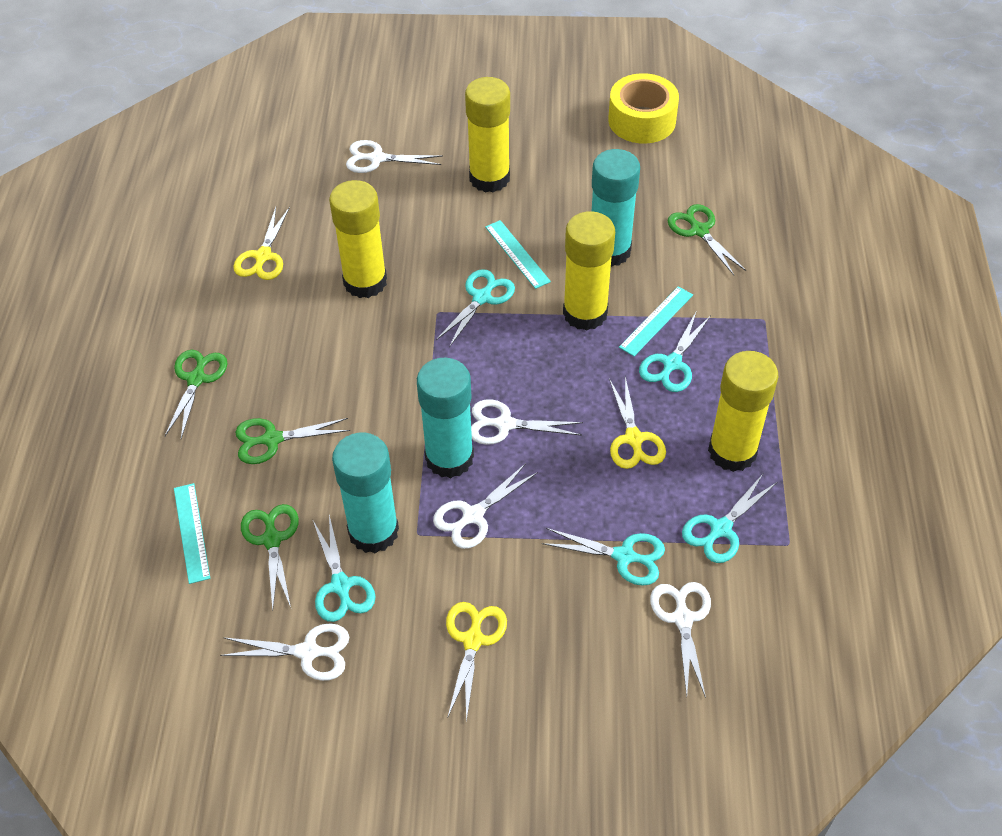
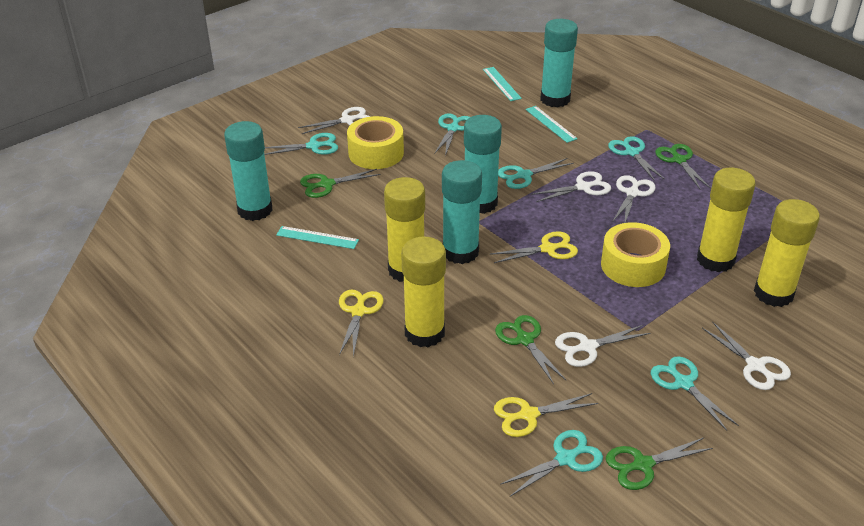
turquoise glue stick: 3 -> 4
turquoise scissors: 5 -> 6
yellow tape: 1 -> 2

